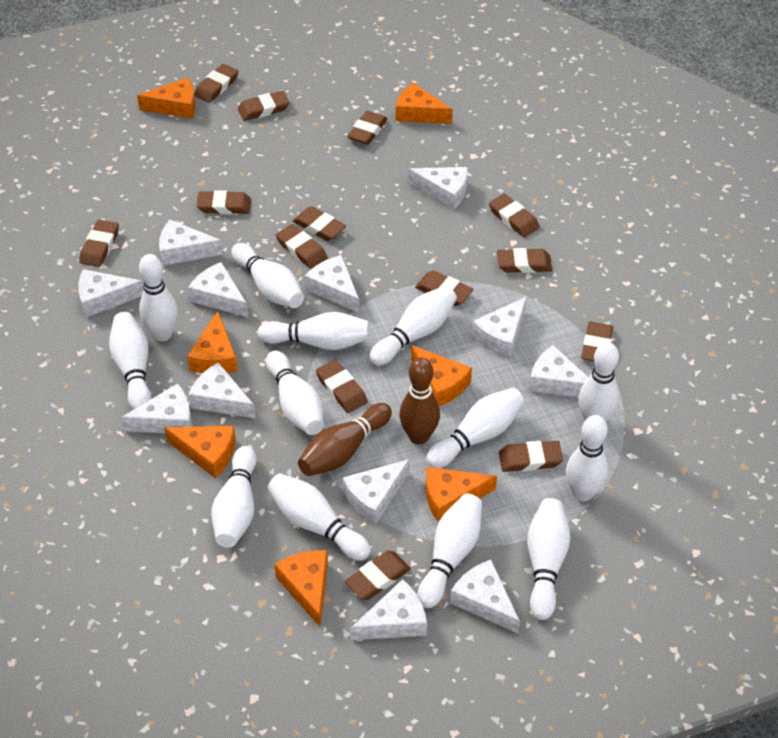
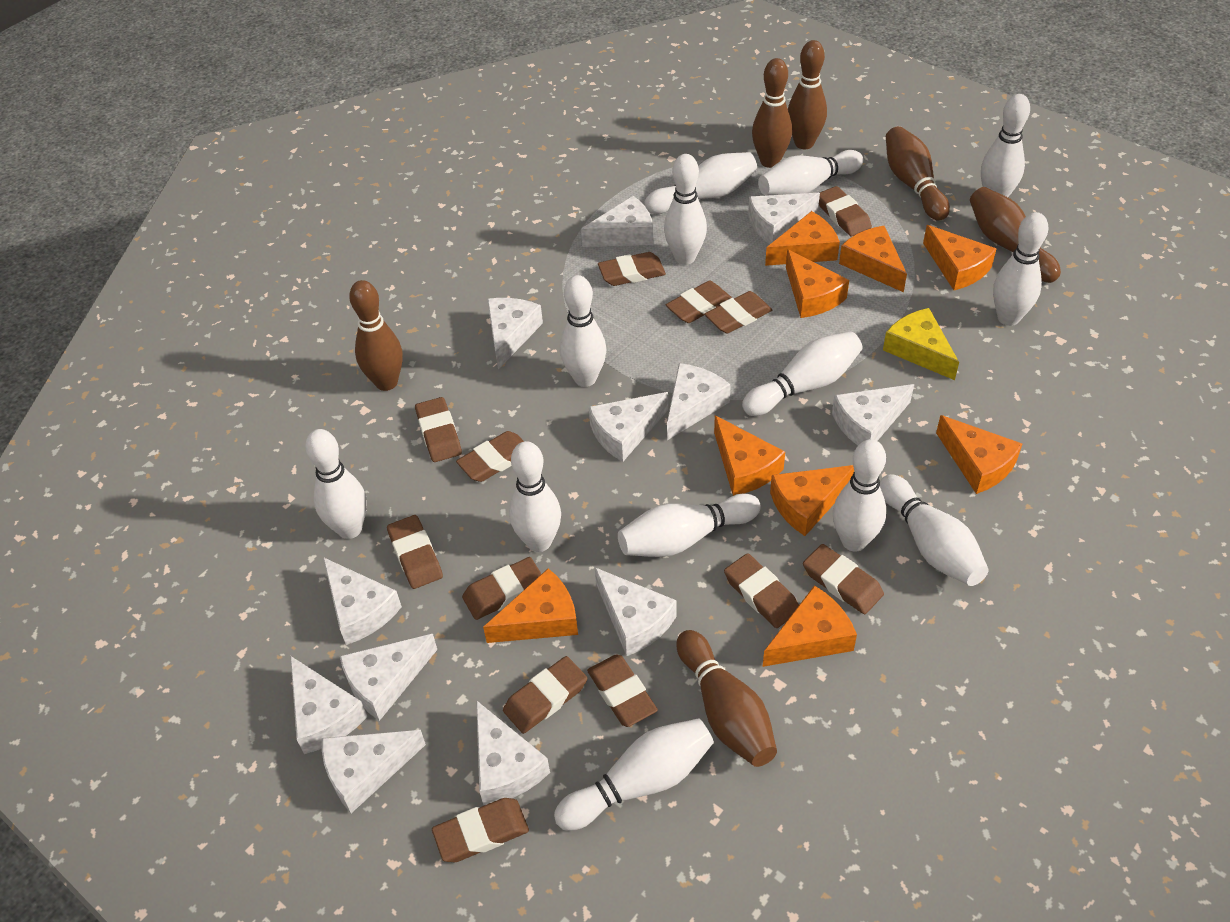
brown bowling pin: 2 -> 6
brown eraser: 14 -> 13
orange cheese: 7 -> 9
yellow cheese: 0 -> 1

